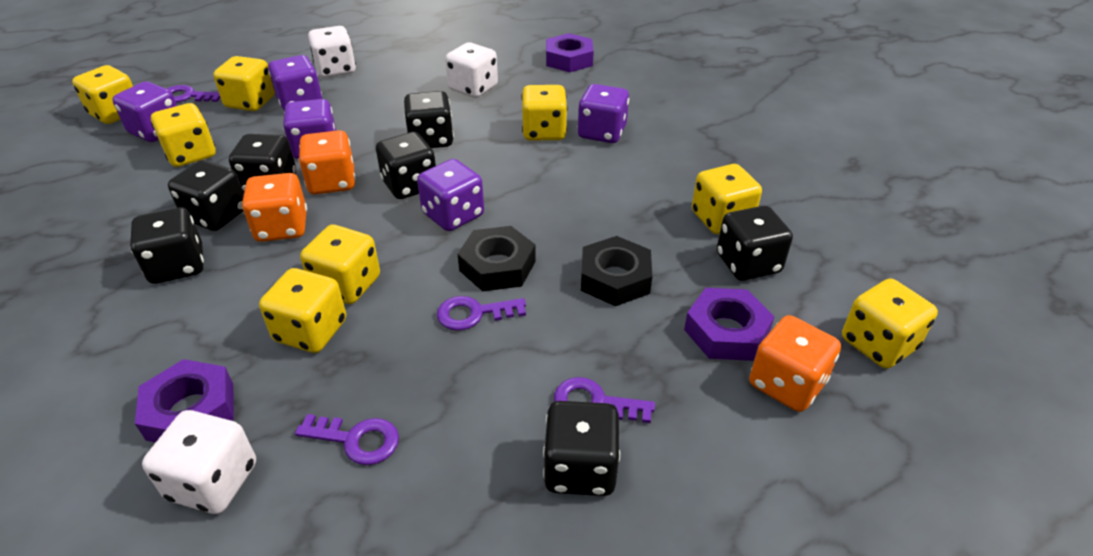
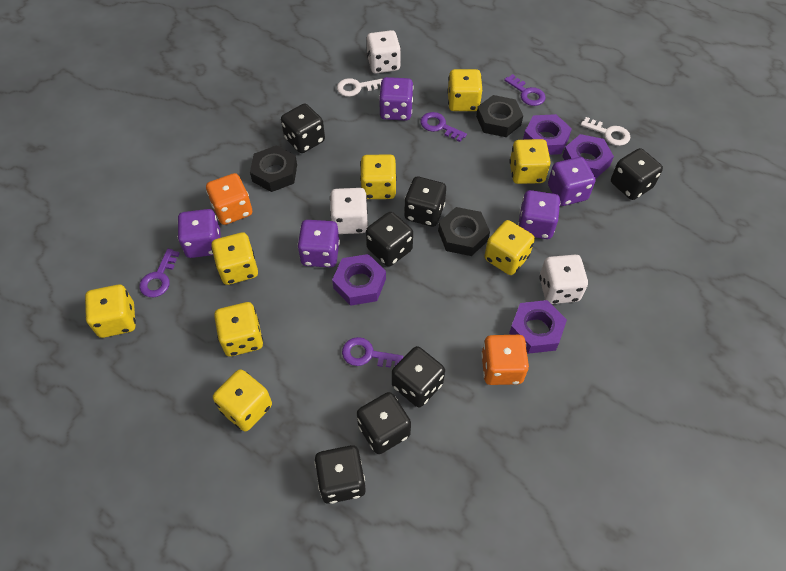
black nut: 2 -> 3
orange dice: 3 -> 2
purple nut: 3 -> 4
white key: 0 -> 2

